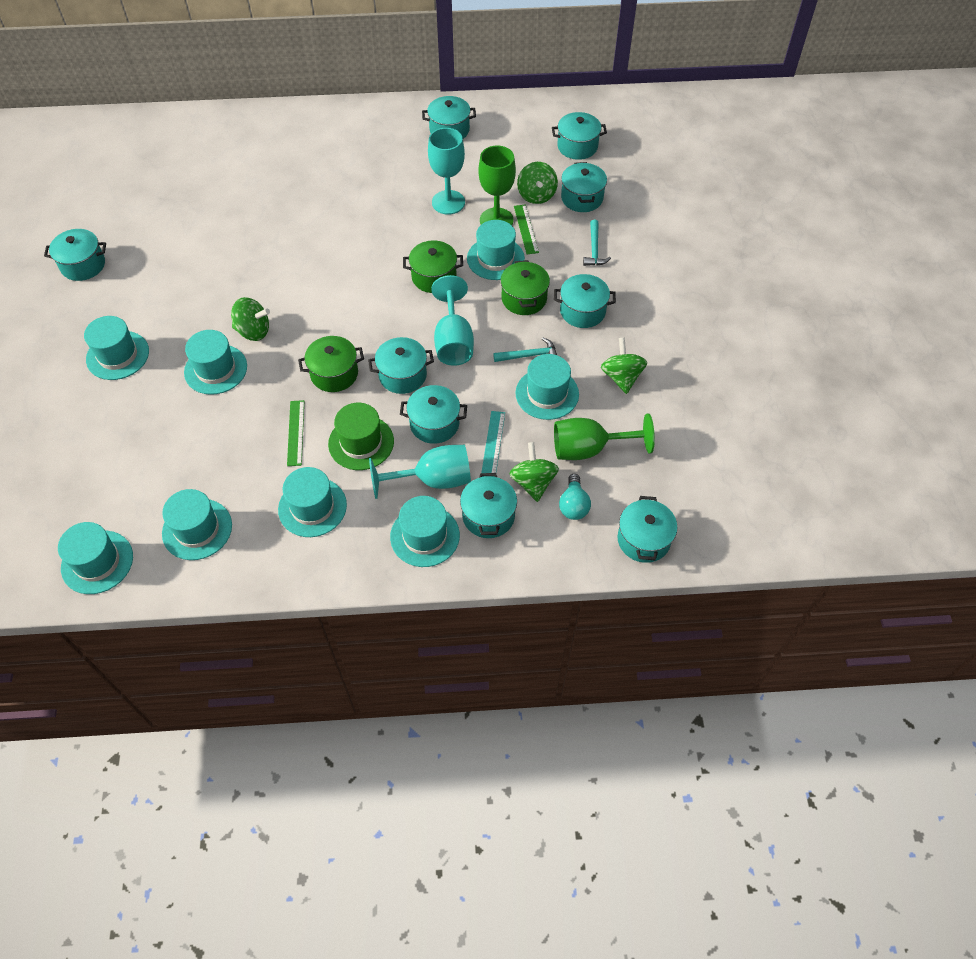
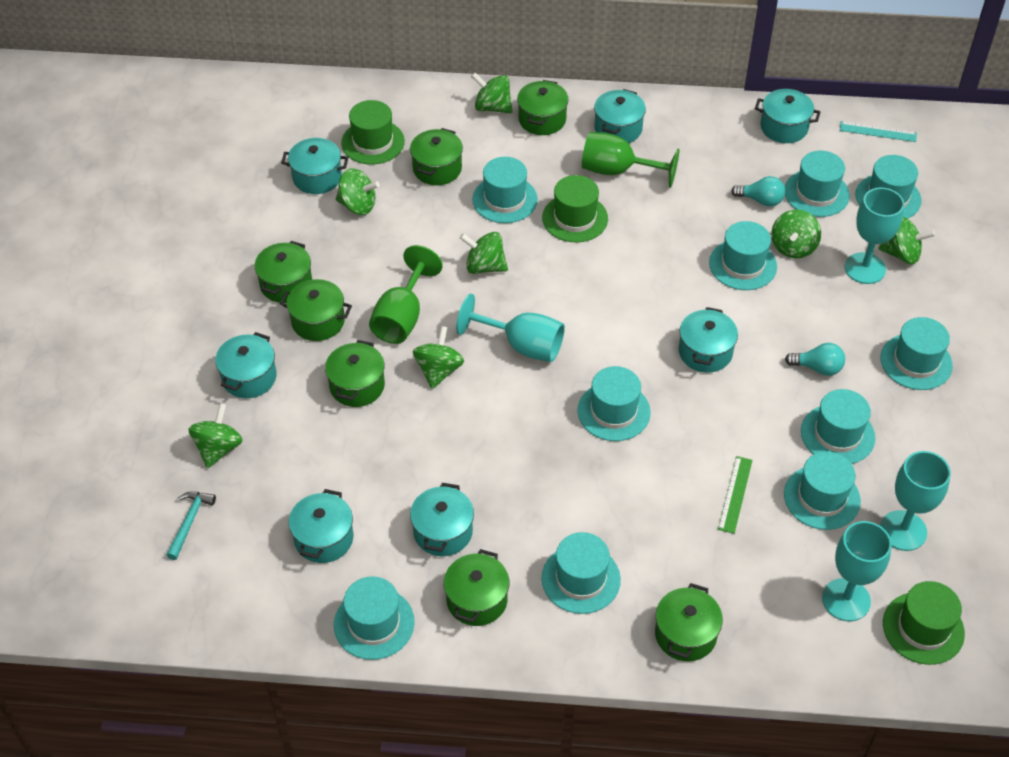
green hat: 1 -> 3
green pot: 3 -> 7
green ruler: 2 -> 1
green spinning top: 4 -> 7
turquoise goblet: 3 -> 4
turquoise hammer: 2 -> 1
turquoise hat: 8 -> 10
turquoise light bulb: 1 -> 2
turquoise pot: 9 -> 7

